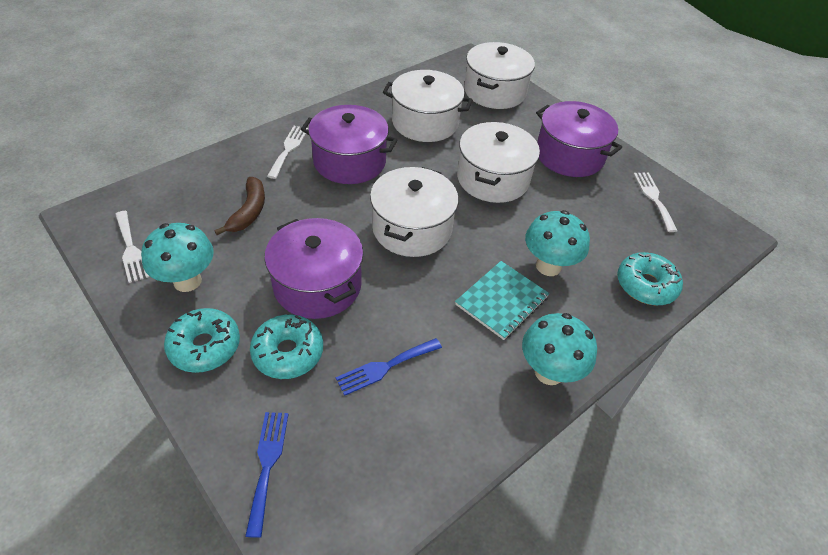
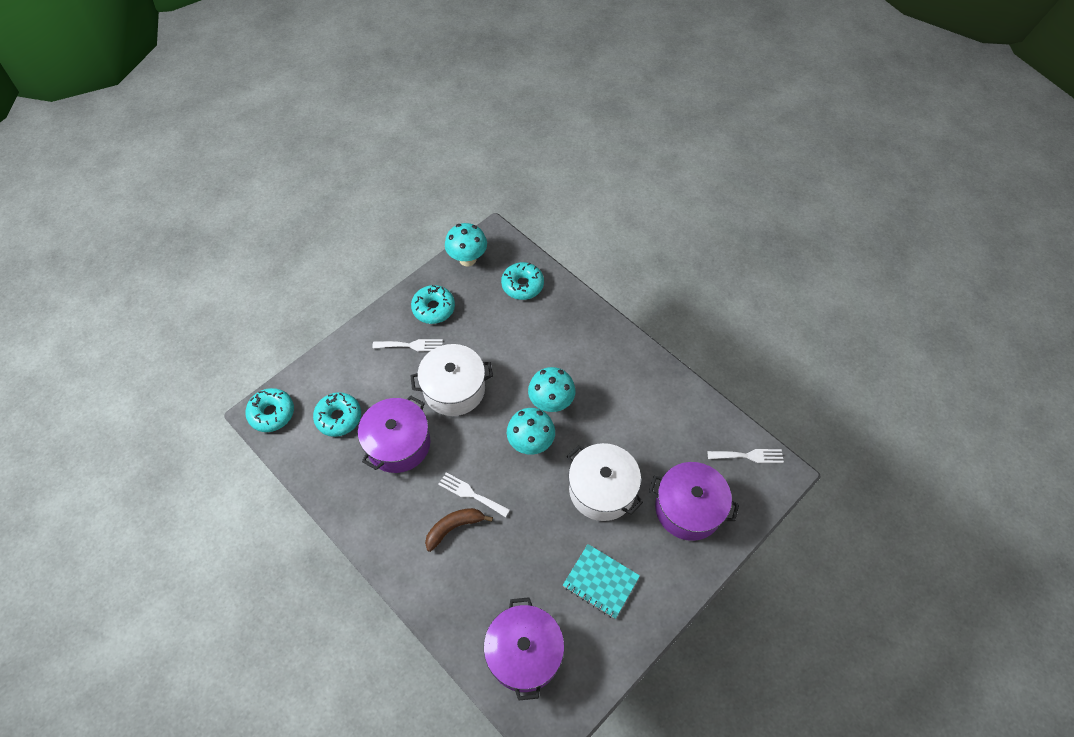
blue fork: 2 -> 0
turquoise donut: 3 -> 4
white pot: 4 -> 2

